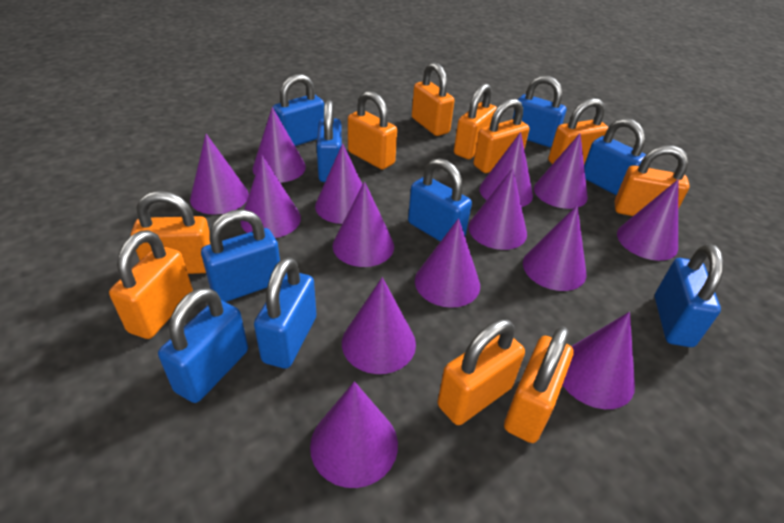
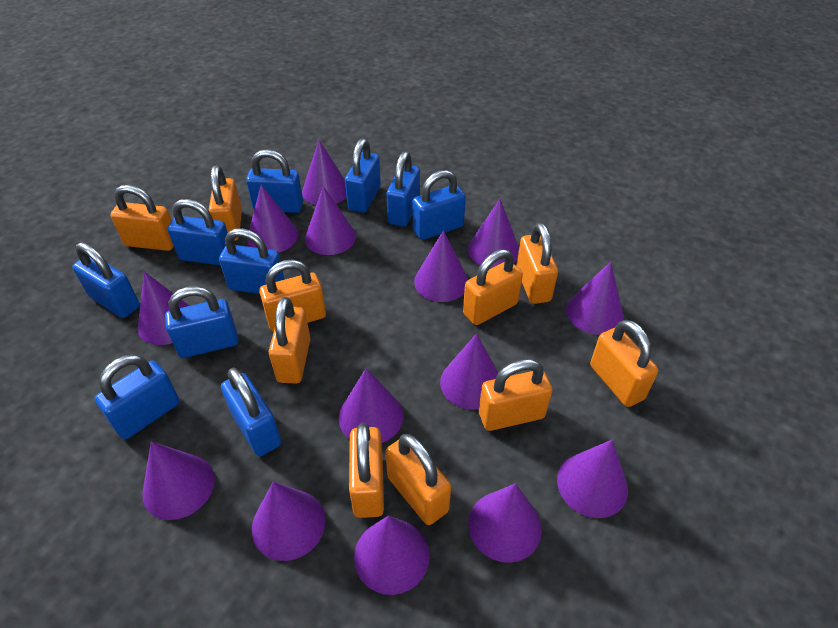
blue padlock: 9 -> 10

